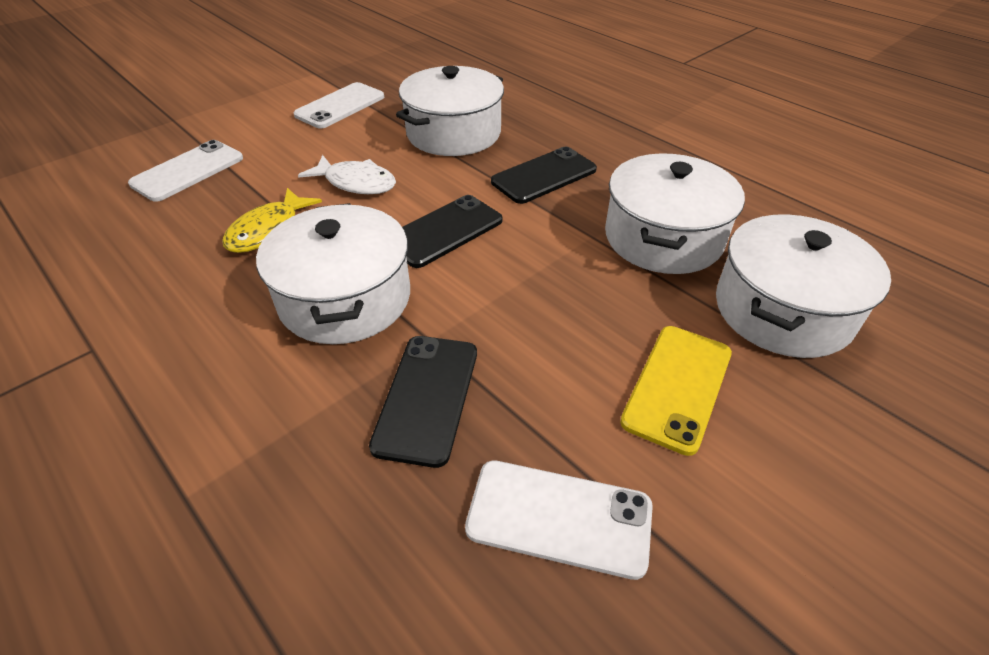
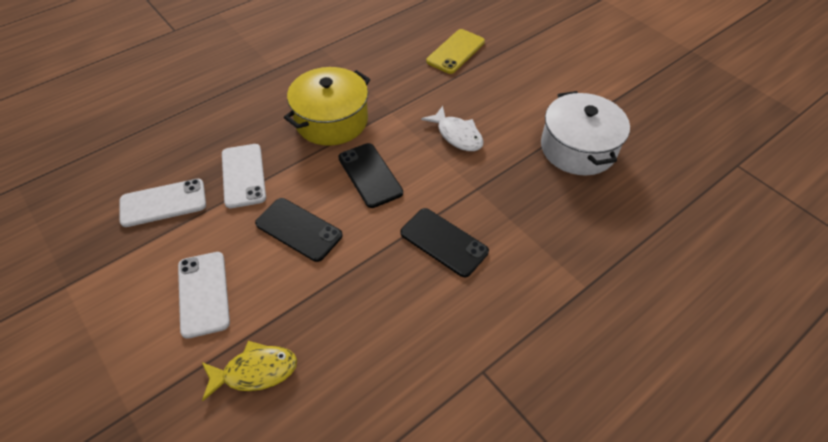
white pot: 4 -> 1
yellow pot: 0 -> 1

